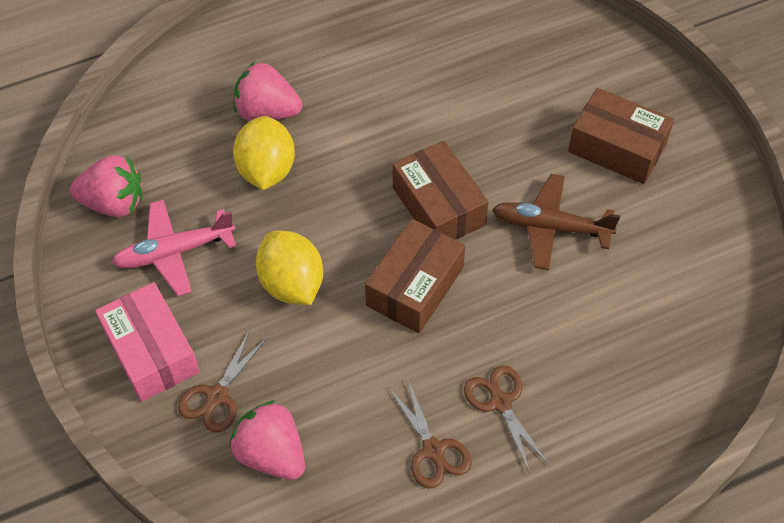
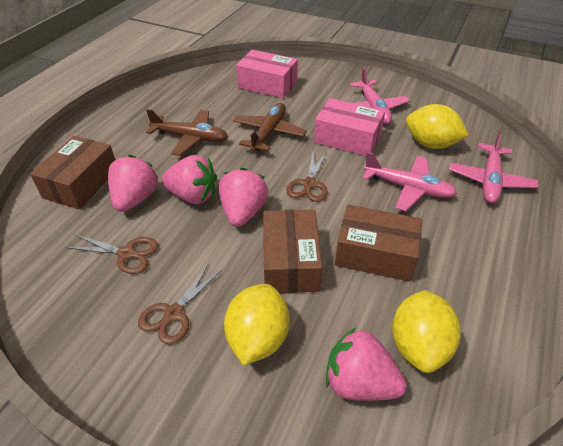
brown plane: 1 -> 2
pink box: 1 -> 2
pink plane: 1 -> 3
pink strawberry: 3 -> 4
yellow lemon: 2 -> 3

